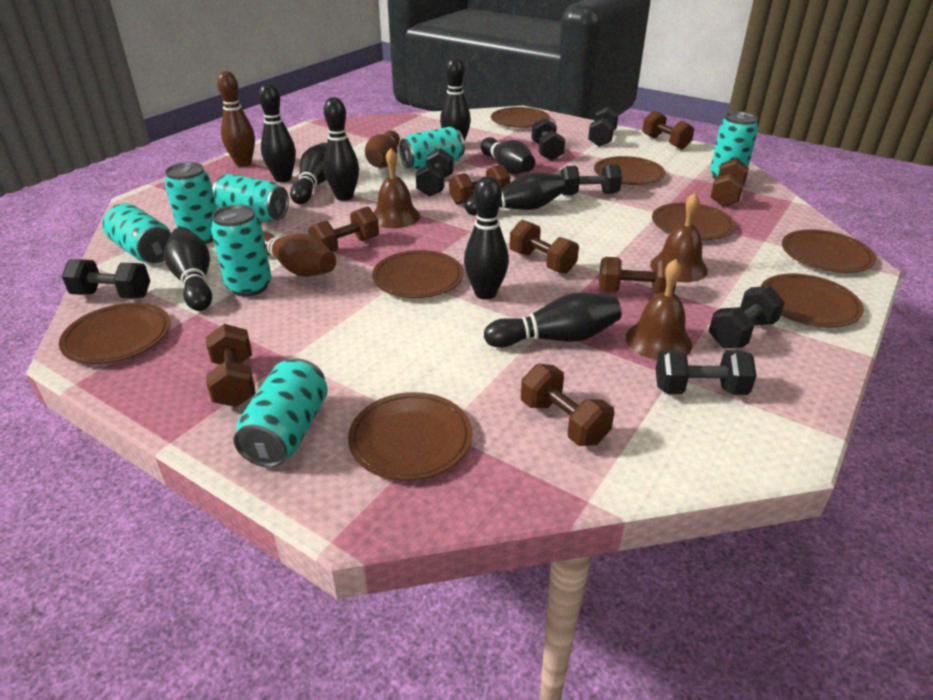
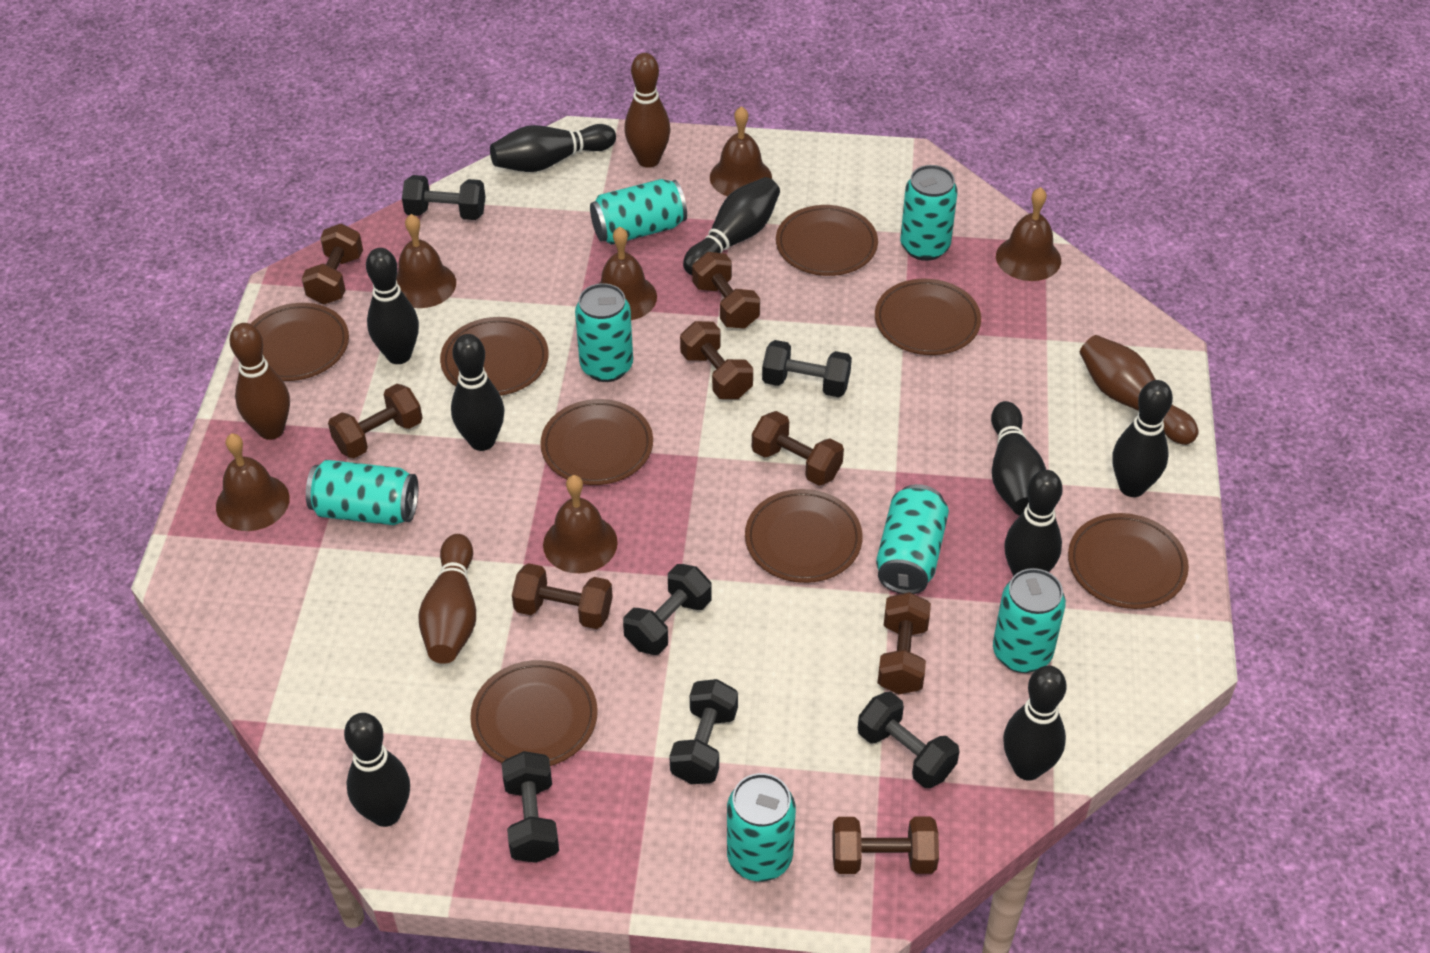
black dumbbell: 7 -> 6
brown bell: 3 -> 6
brown bowling pin: 3 -> 4

